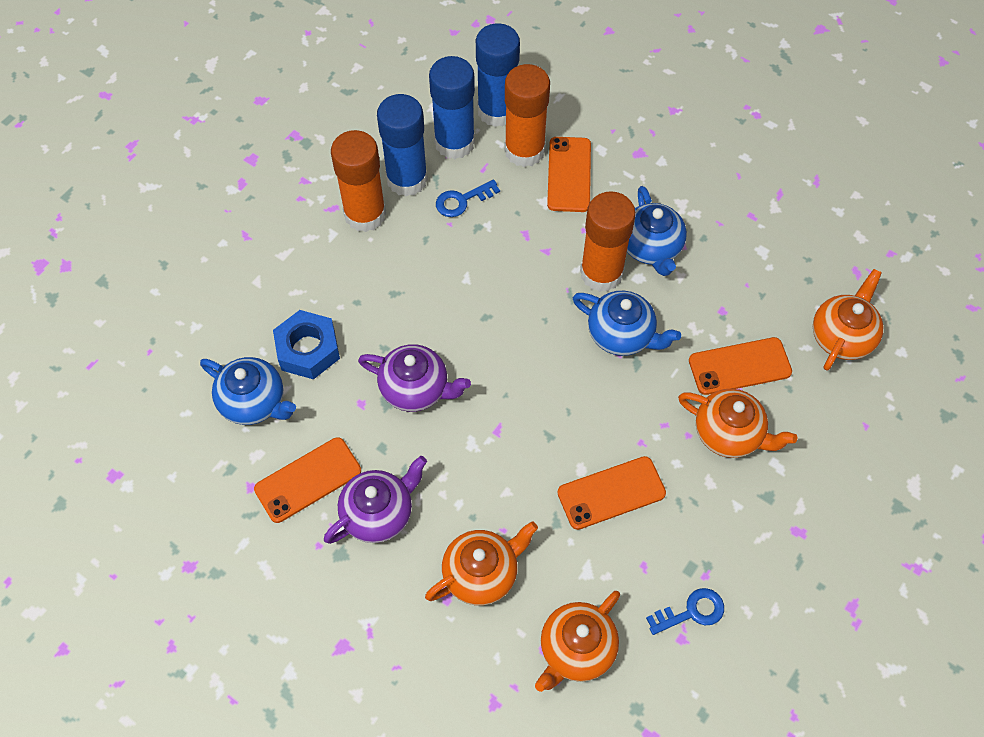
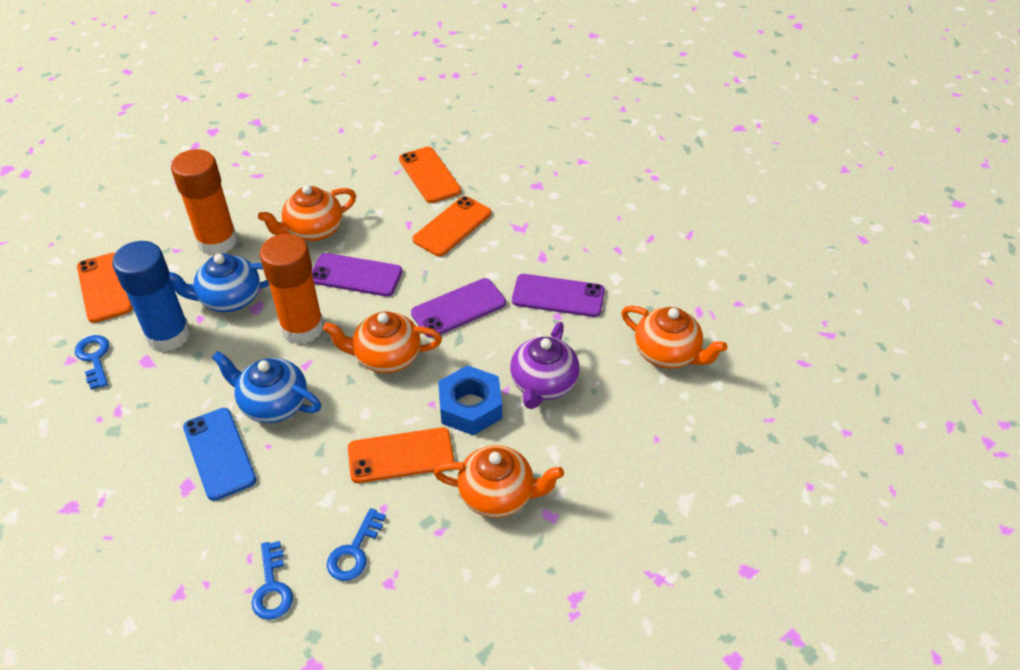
blue glue stick: 3 -> 1
blue key: 2 -> 3
blue phone: 0 -> 1
blue teapot: 3 -> 2
orange glue stick: 3 -> 2
purple phone: 0 -> 3
purple teapot: 2 -> 1

